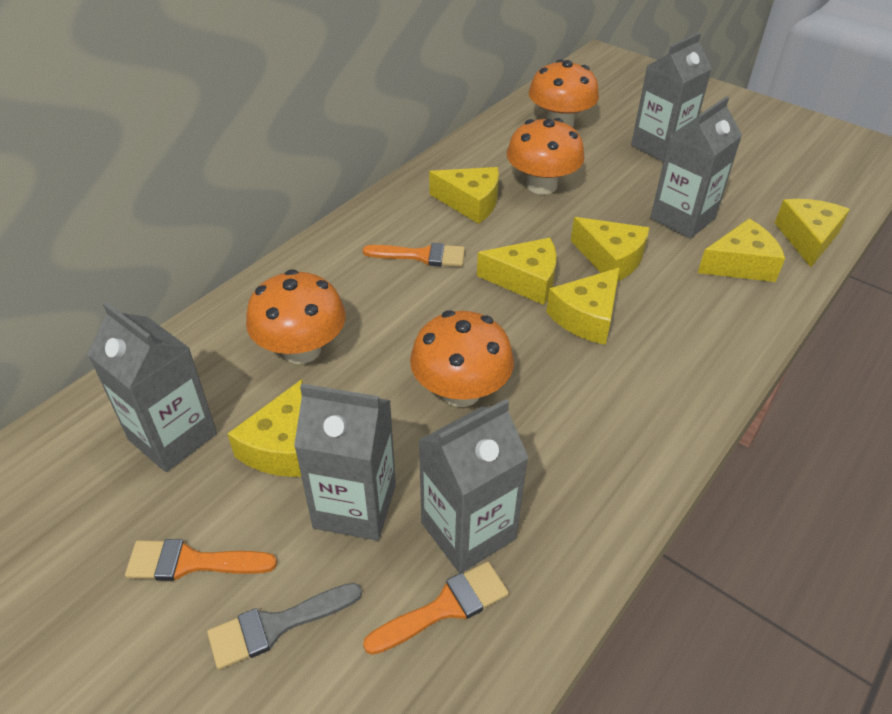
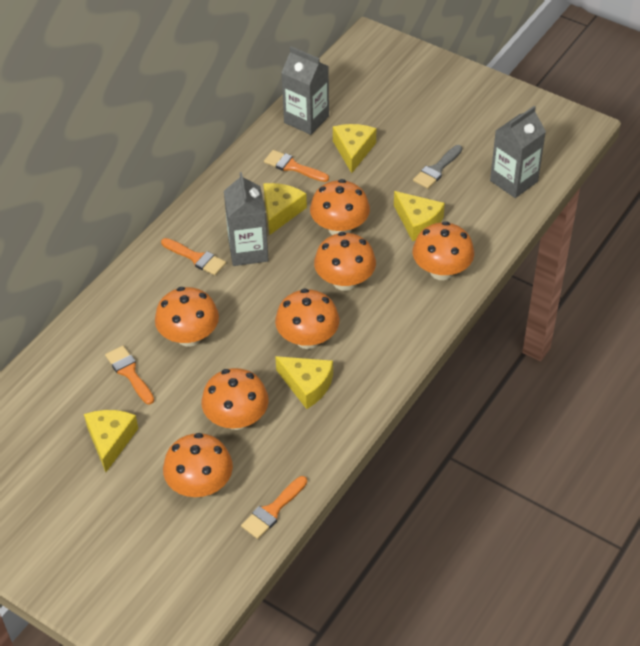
grey carton: 5 -> 3
orange brush: 3 -> 4
orange mushroom: 4 -> 7
yellow cheese: 7 -> 5

